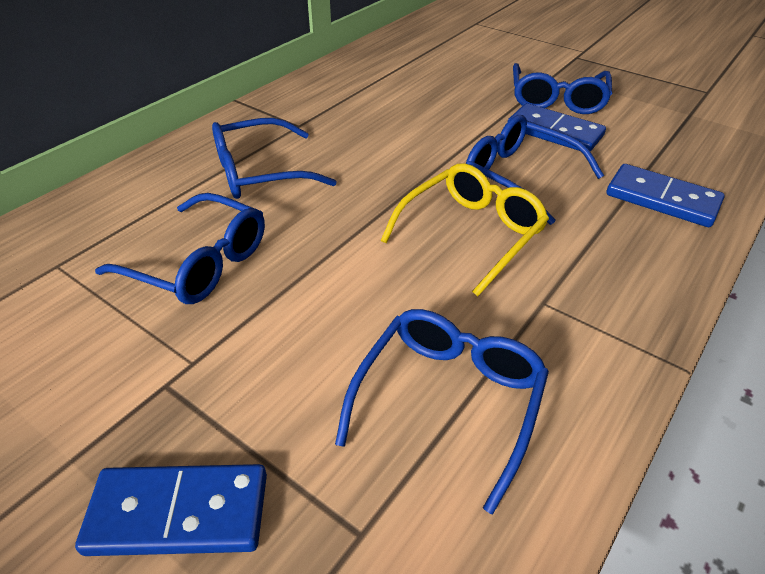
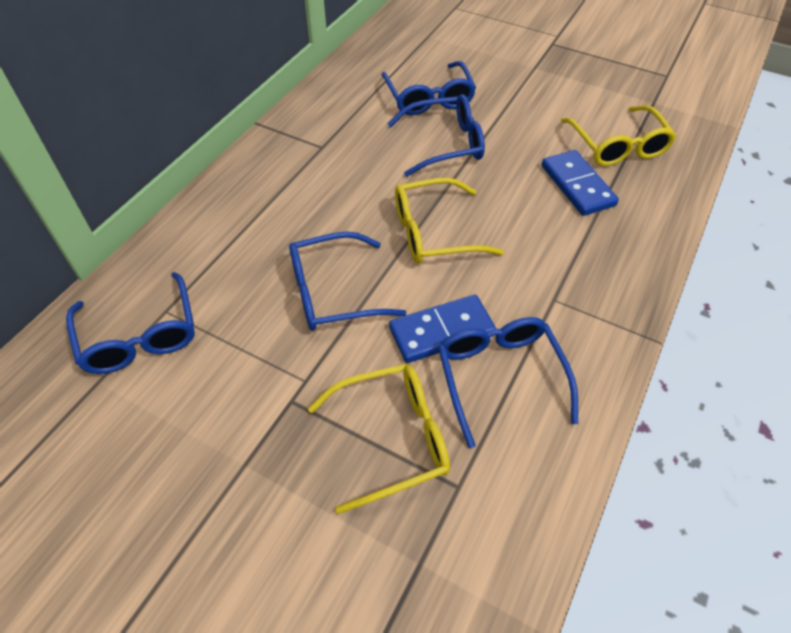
blue domino: 3 -> 2
yellow glasses: 1 -> 3

